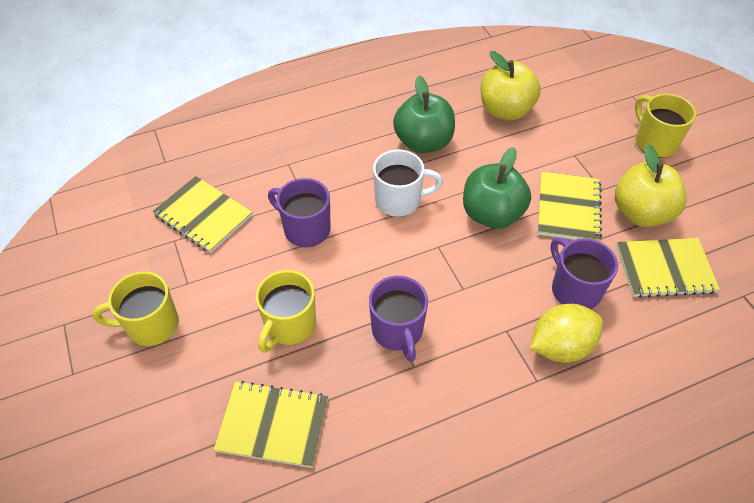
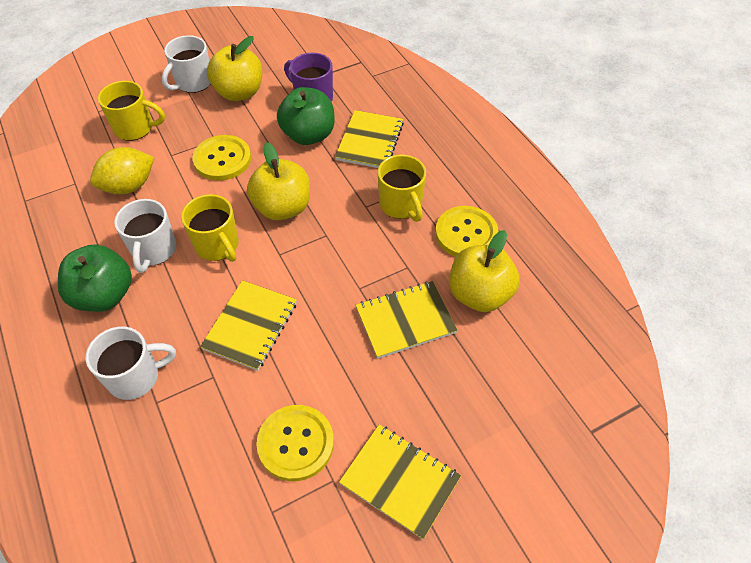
purple mug: 3 -> 1
white mug: 1 -> 3
yellow apple: 2 -> 3
yellow button: 0 -> 3

